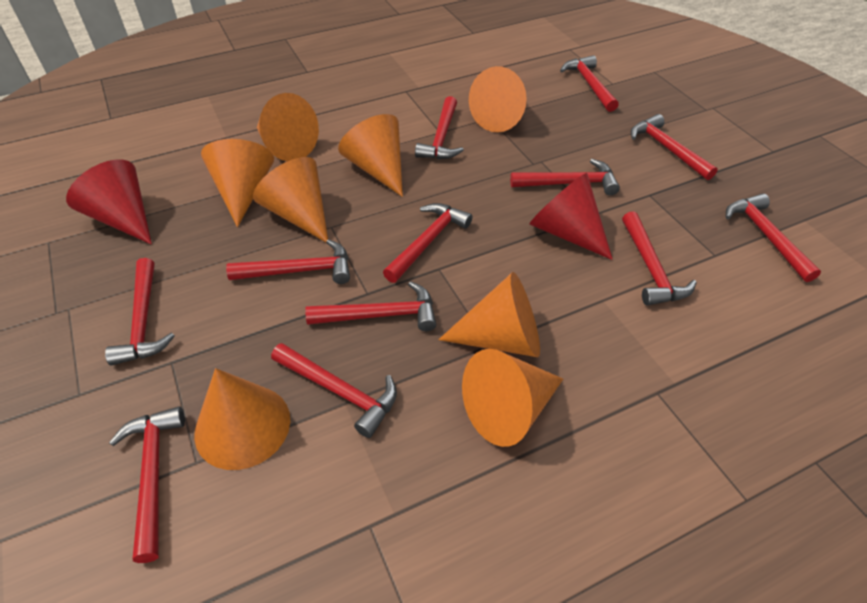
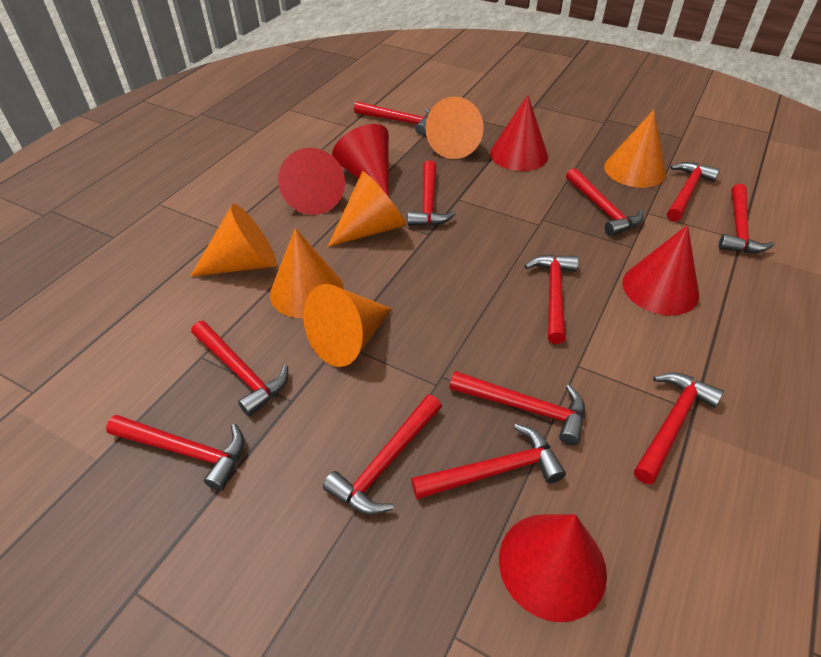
orange cone: 8 -> 6
red cone: 2 -> 5

